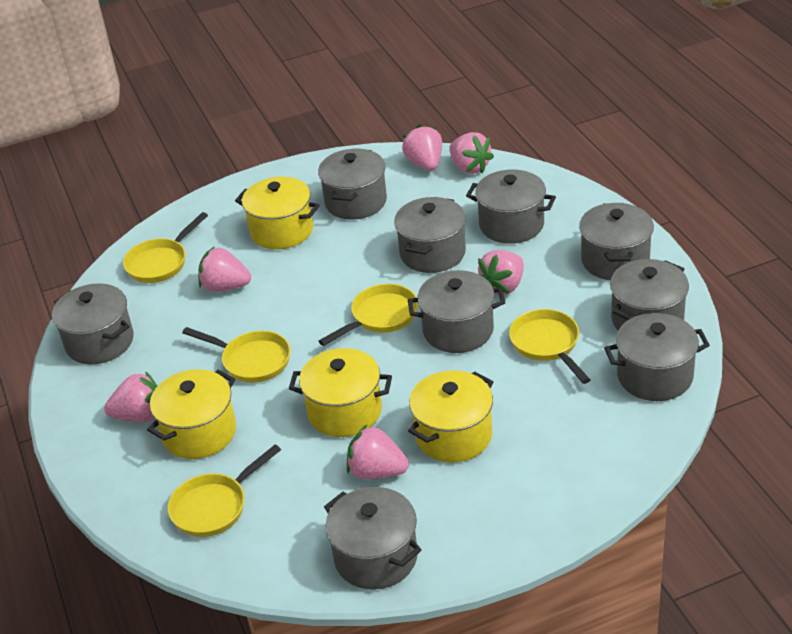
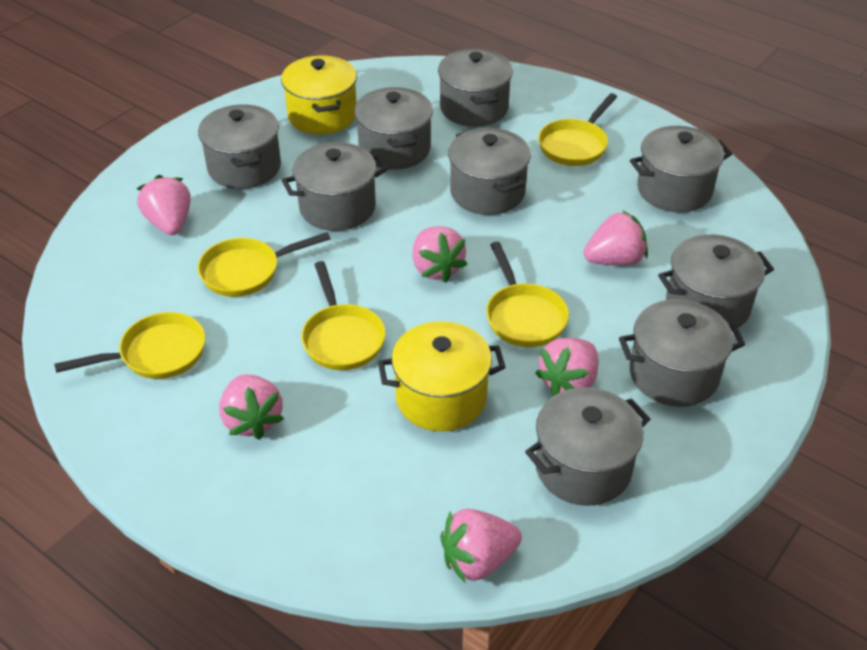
yellow pot: 4 -> 2

